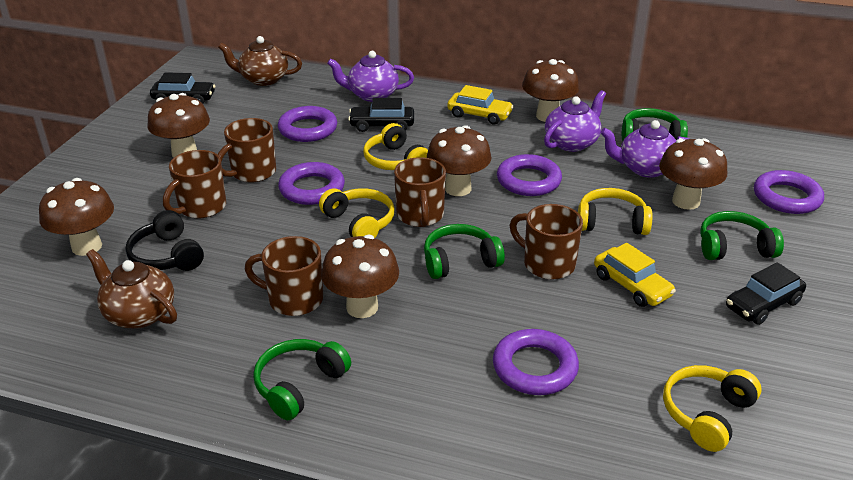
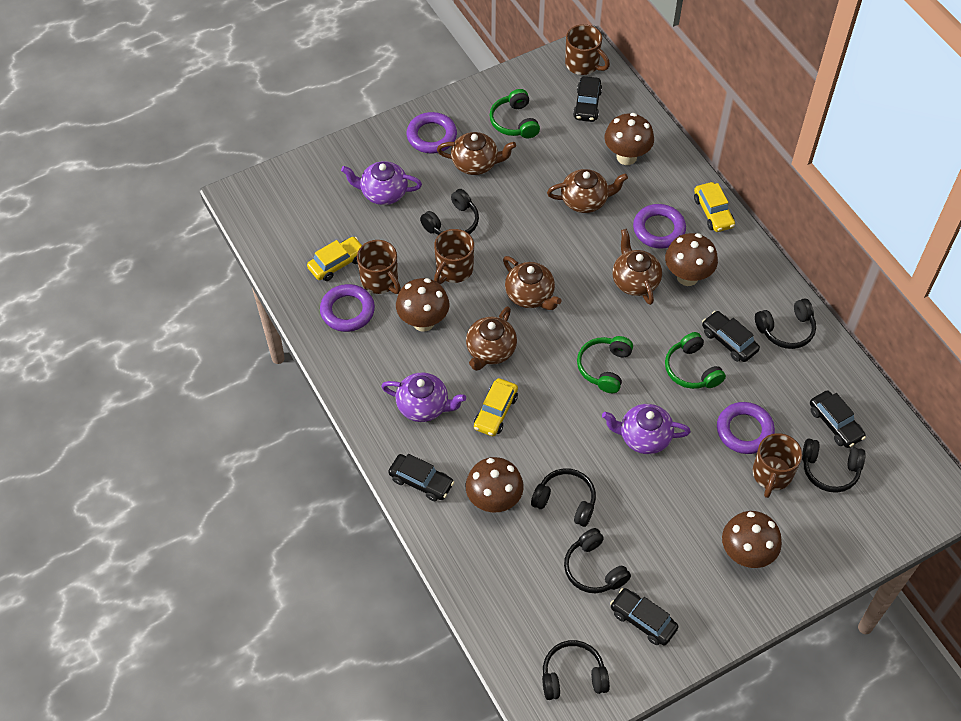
black car: 3 -> 5
black headphones: 1 -> 6
brown mug: 5 -> 4
brown mushroom: 6 -> 5
brown teapot: 2 -> 5
green headphones: 4 -> 3
purple ring: 5 -> 4
yellow car: 2 -> 3
yellow headphones: 4 -> 0

